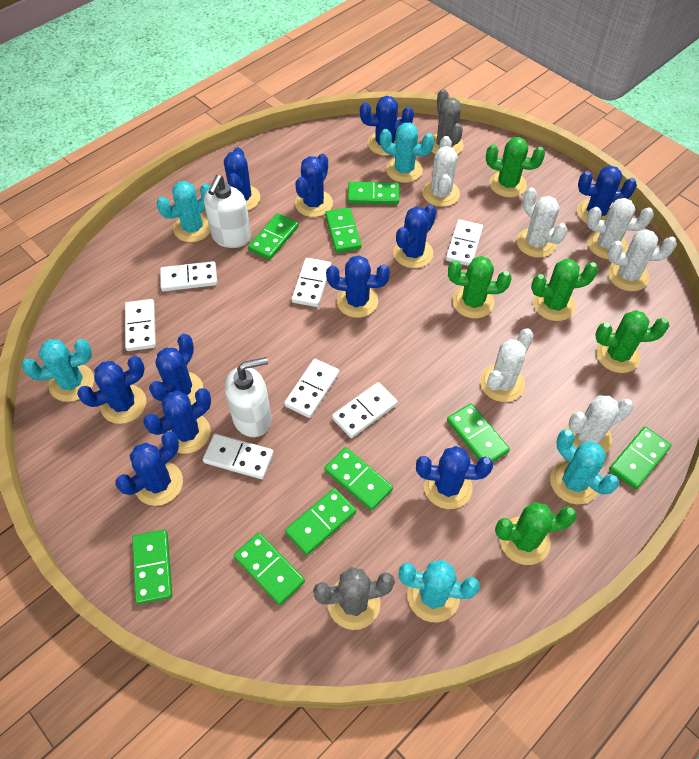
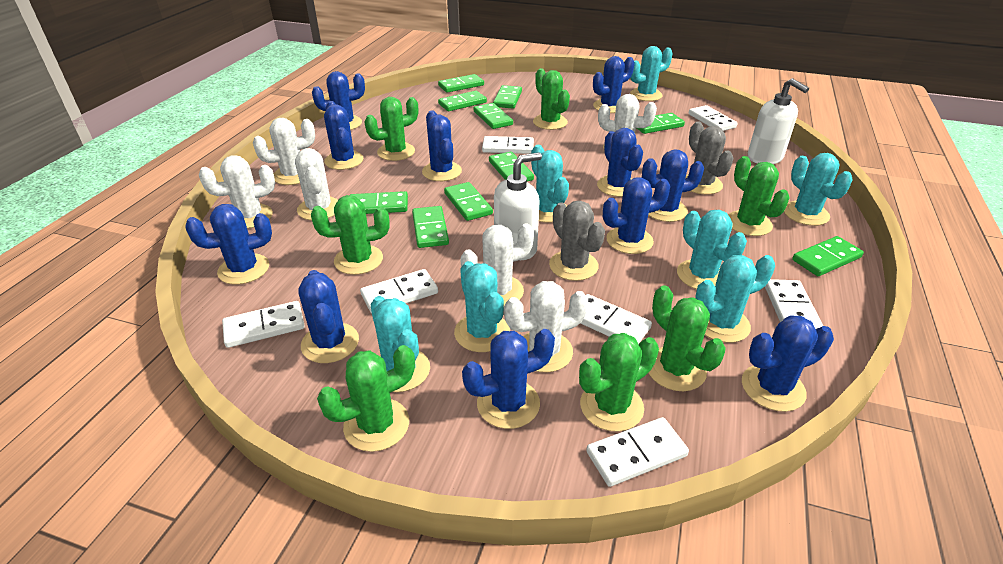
green cactus: 5 -> 7
green domino: 9 -> 10
turquoise cactus: 5 -> 7

